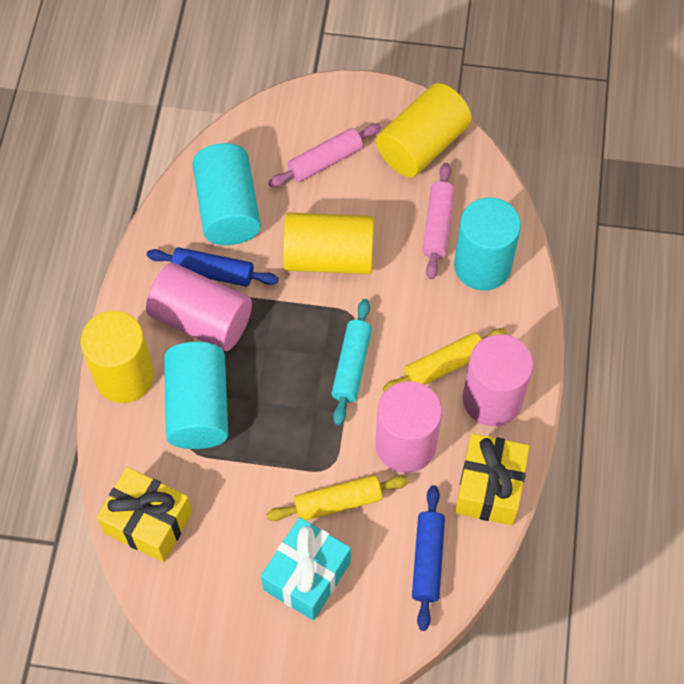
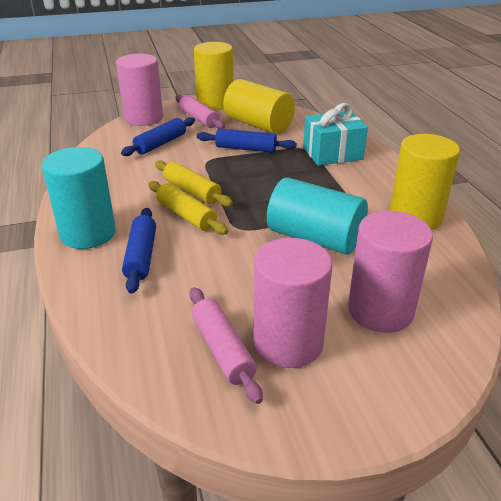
blue rolling pin: 2 -> 3
turquoise cylinder: 3 -> 2
turquoise rolling pin: 1 -> 0
yellow gift: 2 -> 0

